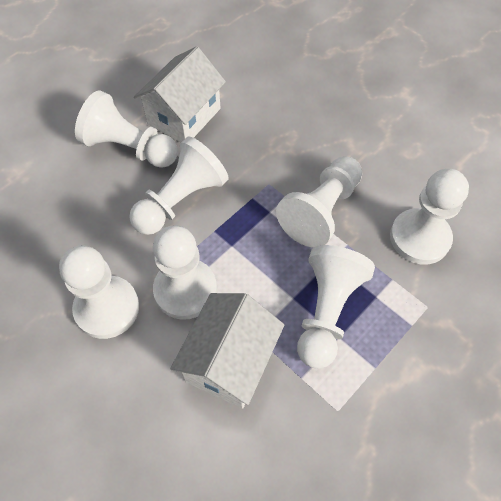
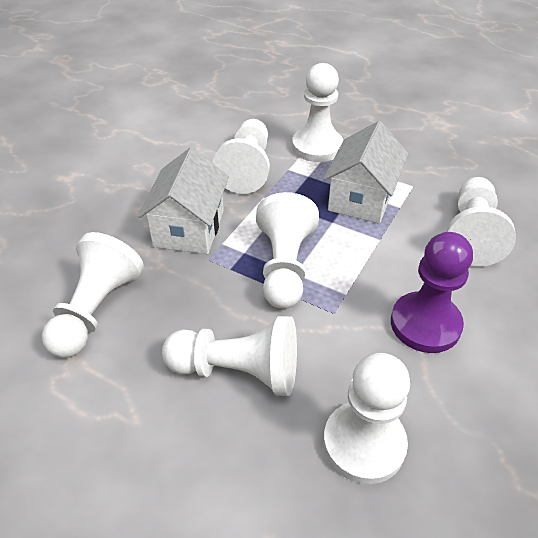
purple pawn: 0 -> 1

